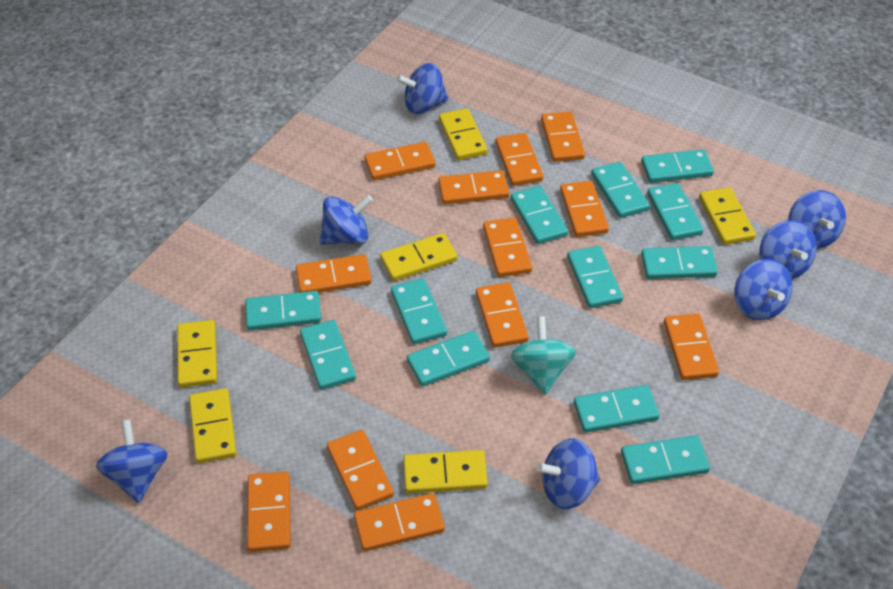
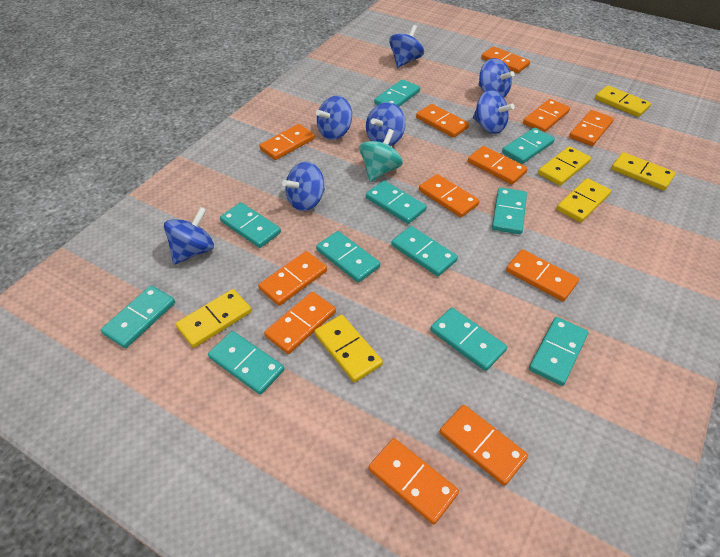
turquoise domino: 12 -> 11

